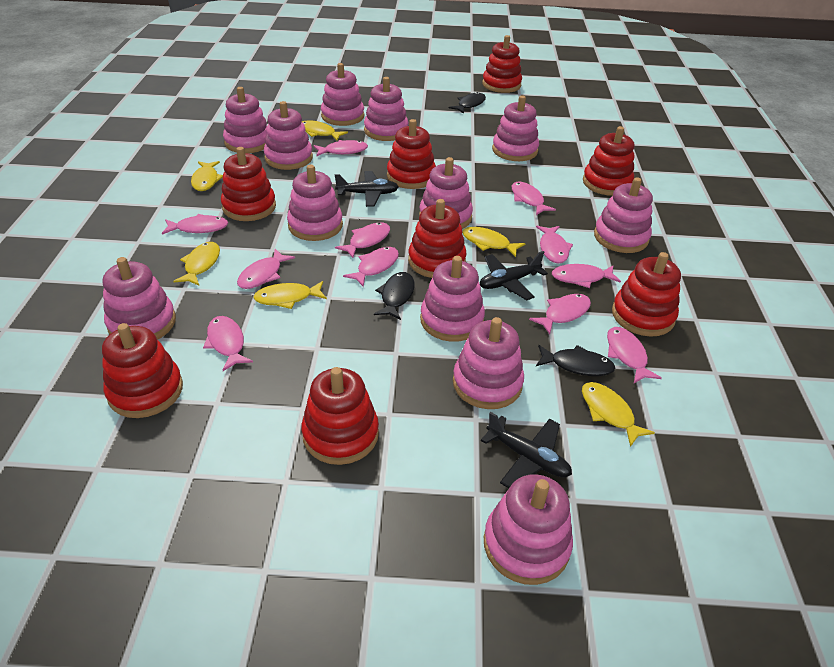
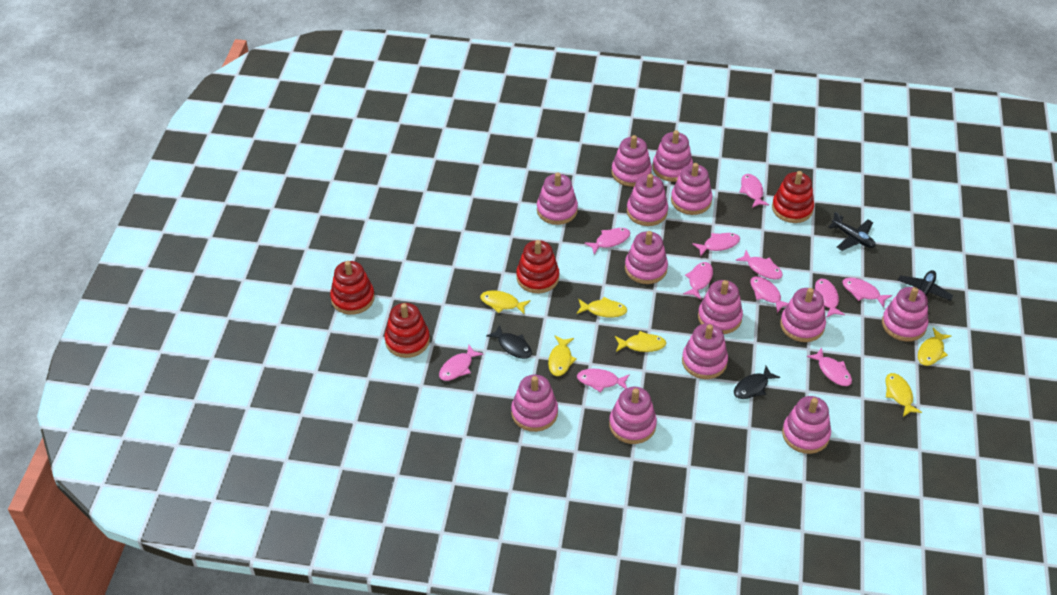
black fish: 3 -> 2
black plane: 3 -> 2
pink stacking toy: 12 -> 13
red stacking toy: 8 -> 4

